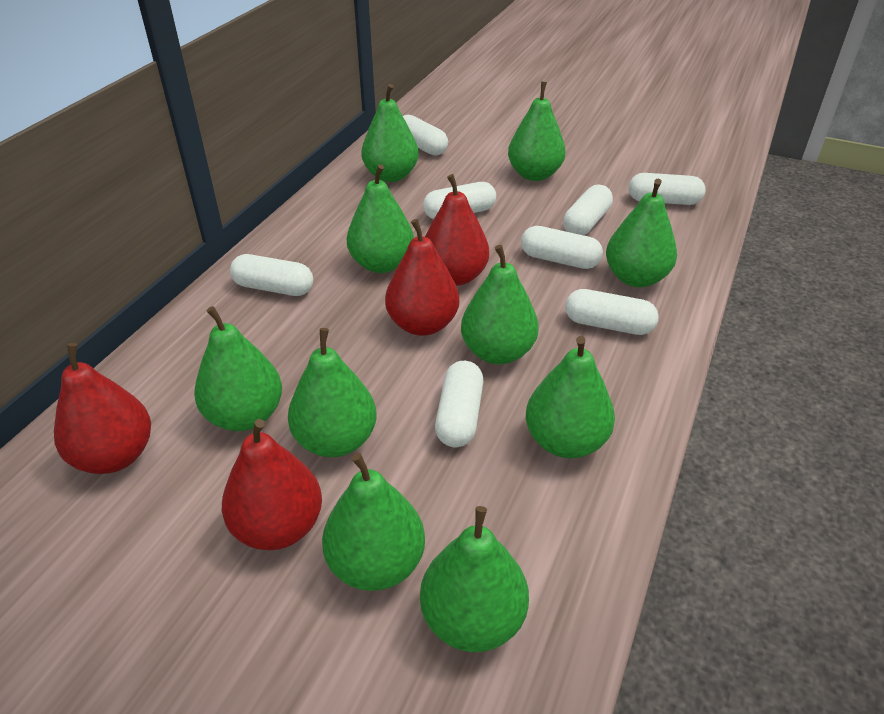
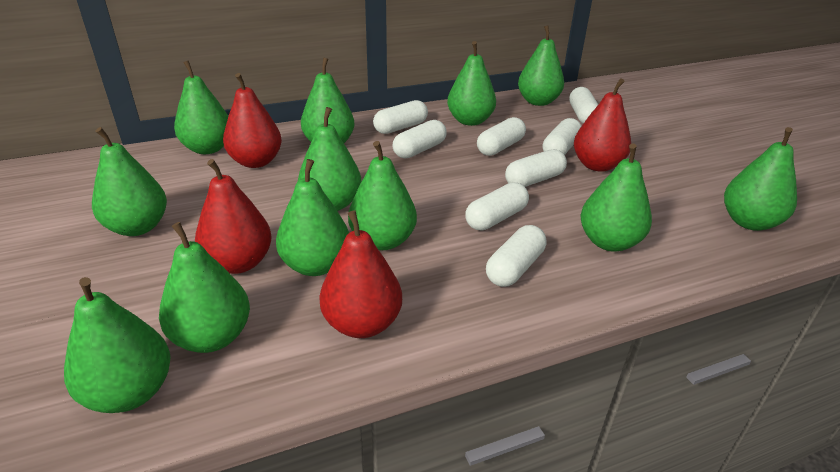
green pear: 10 -> 12

